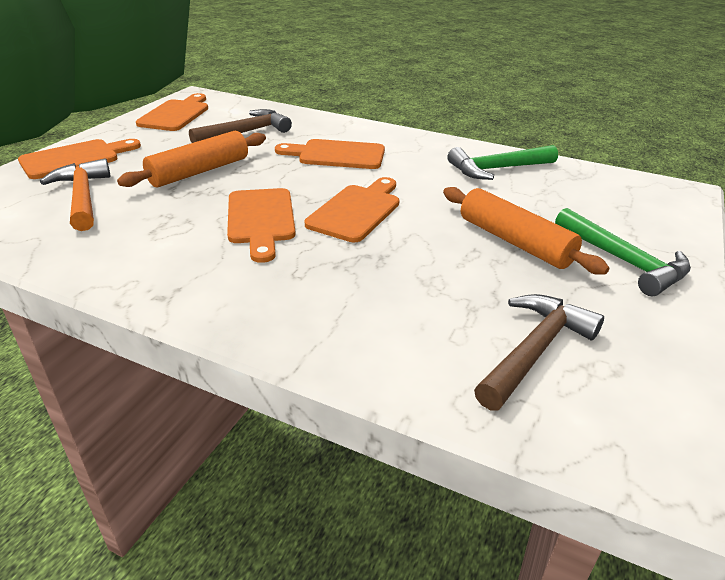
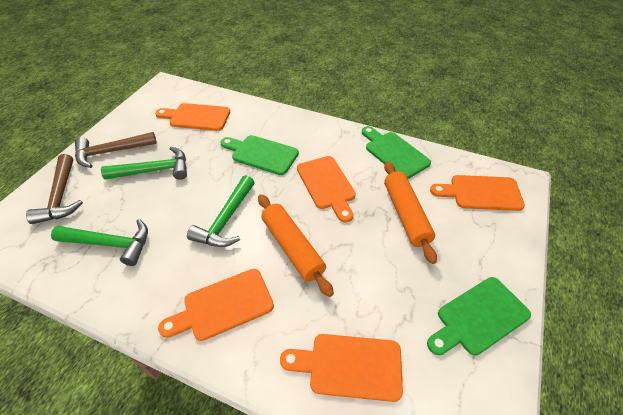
green cutting board: 0 -> 3
green hammer: 2 -> 3
orange hammer: 1 -> 0

